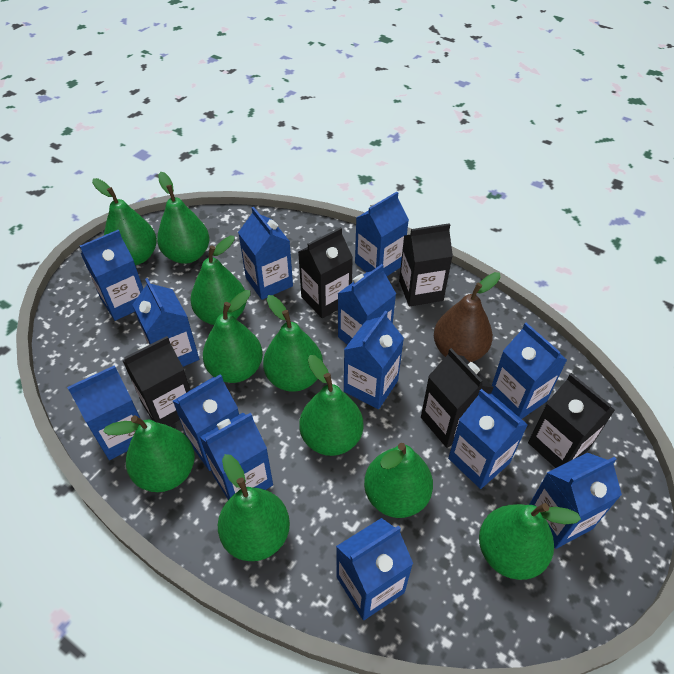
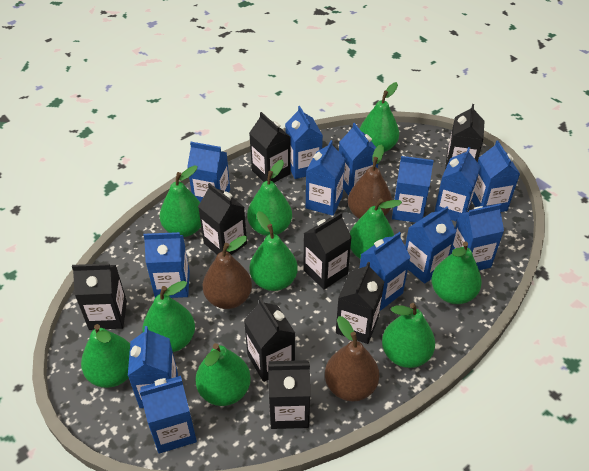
black carton: 5 -> 8
brown pear: 1 -> 3

